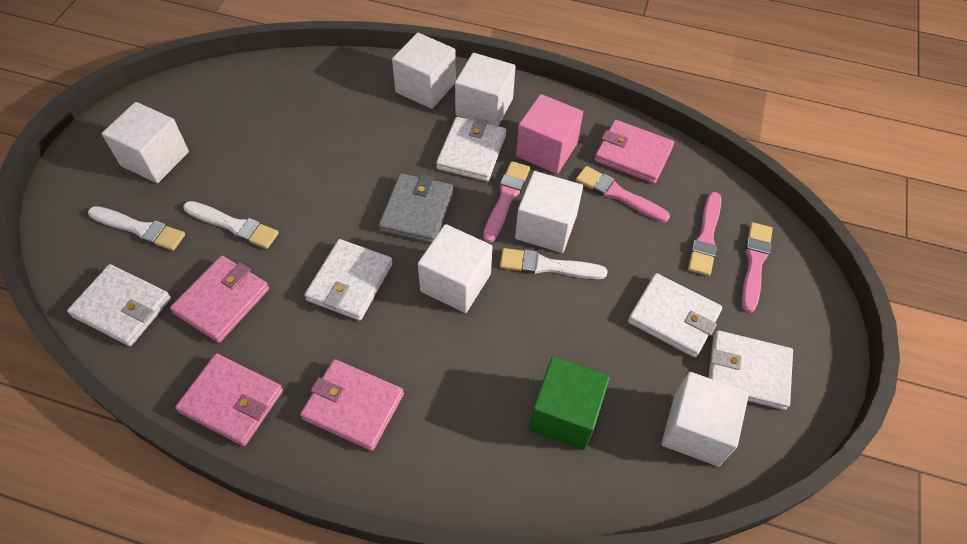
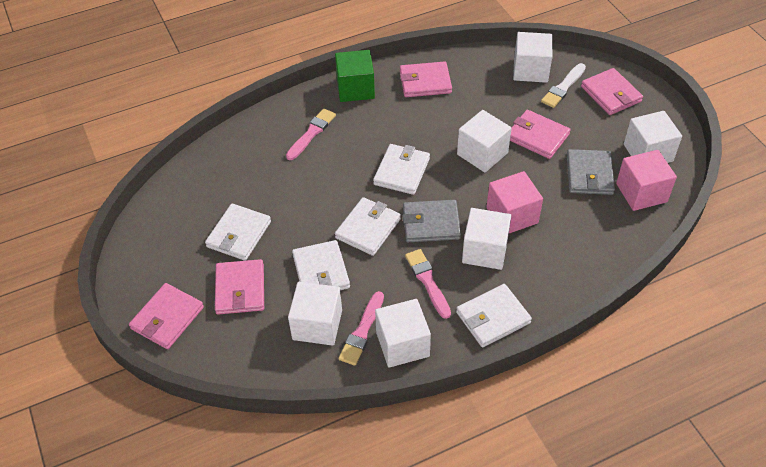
grey wallet: 1 -> 2
pink brush: 4 -> 3
pink cube: 1 -> 2
pink wallet: 4 -> 5
white brush: 3 -> 1

